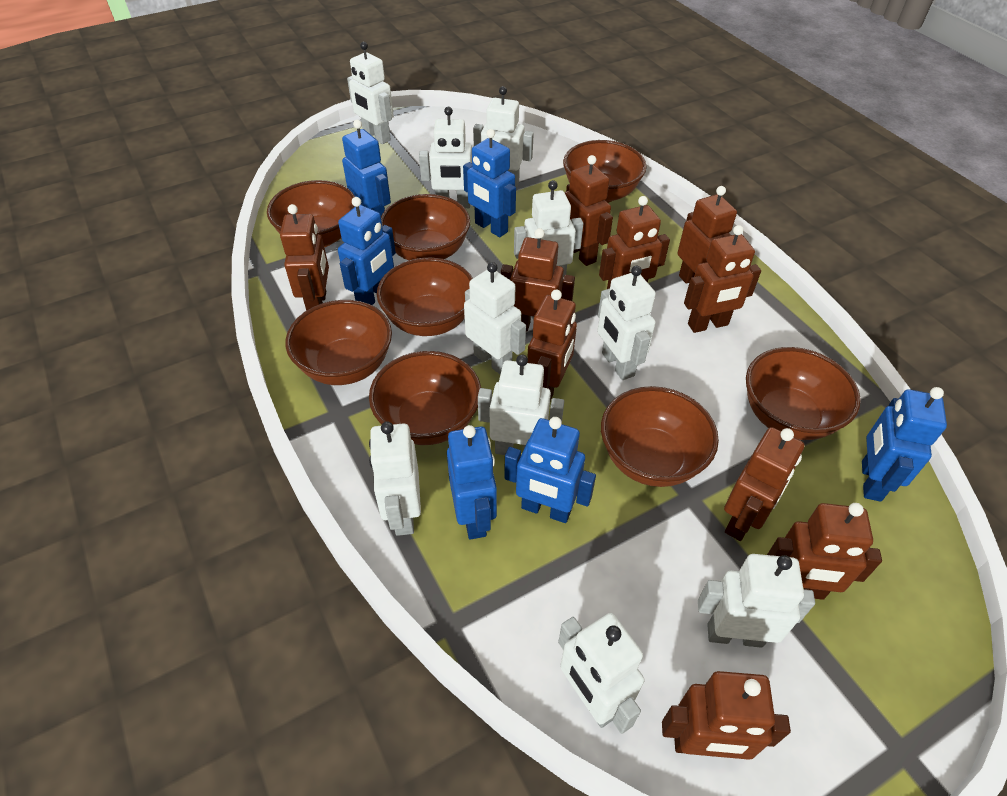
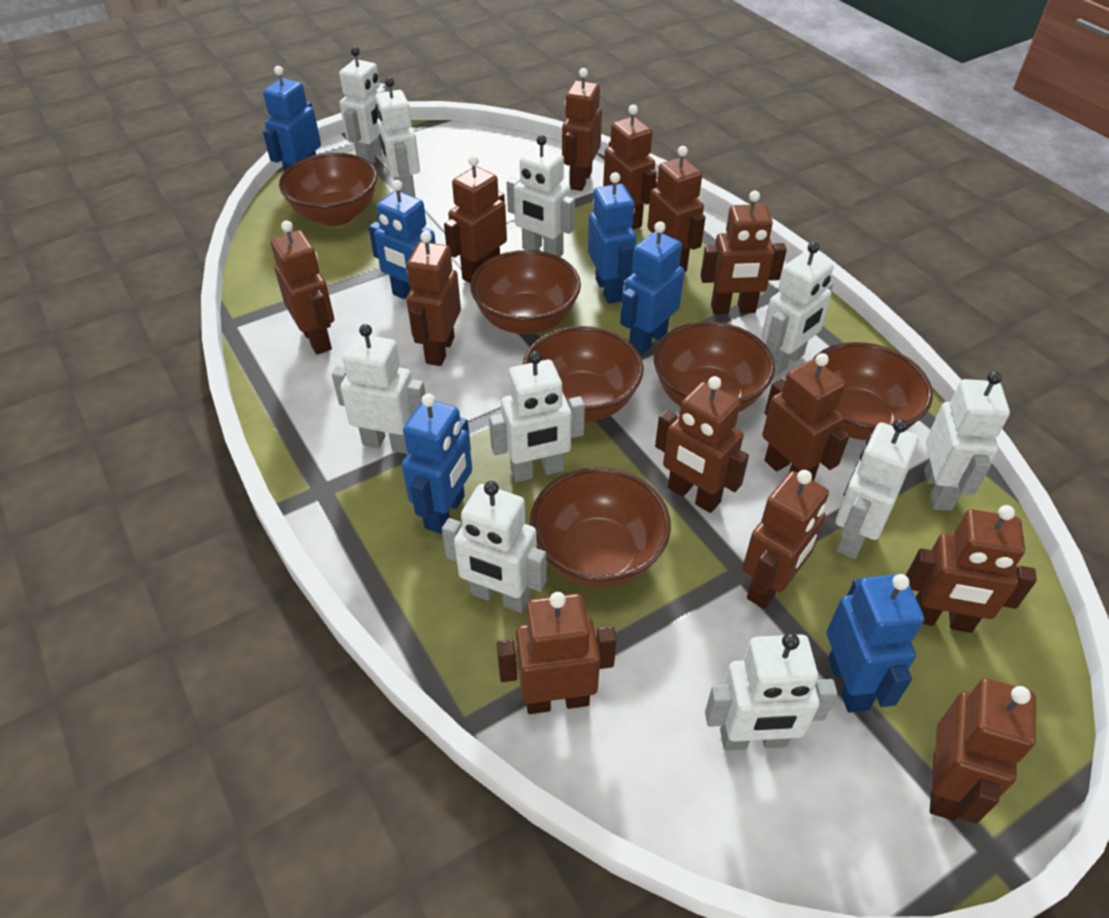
brown bowl: 8 -> 6
brown robot: 10 -> 13

